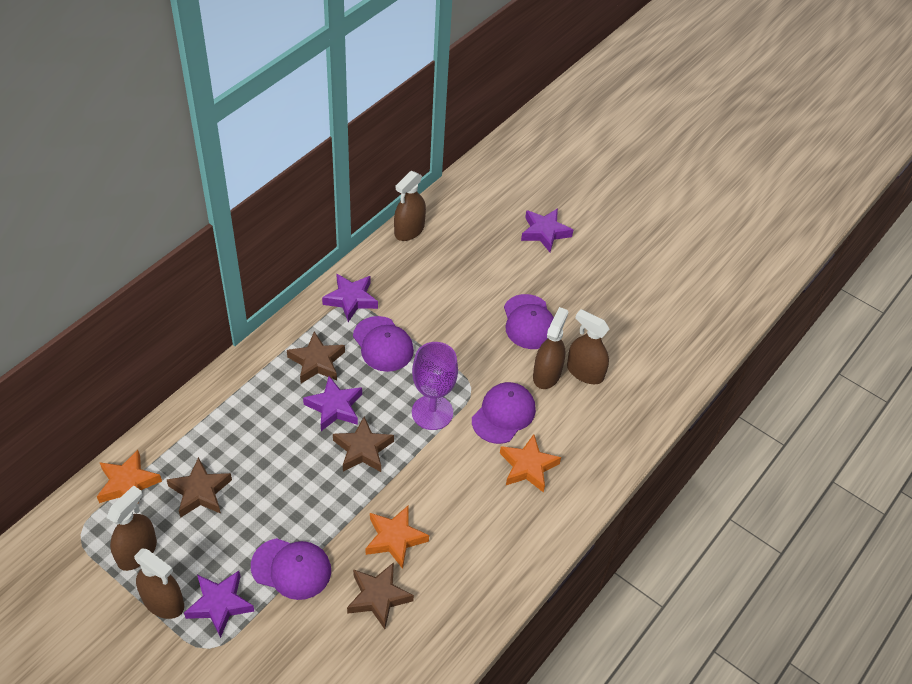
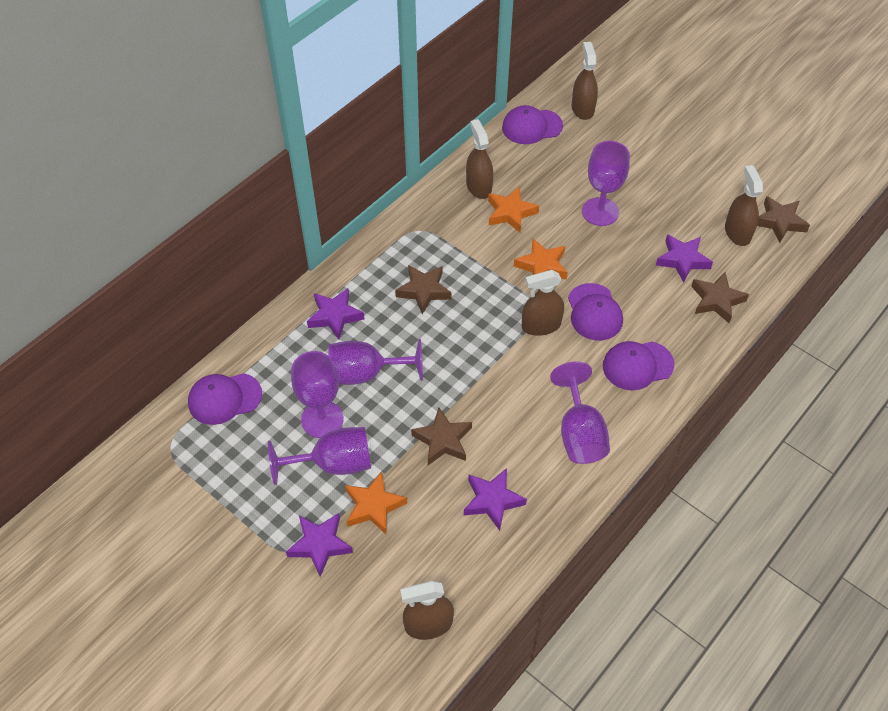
purple goblet: 1 -> 5

